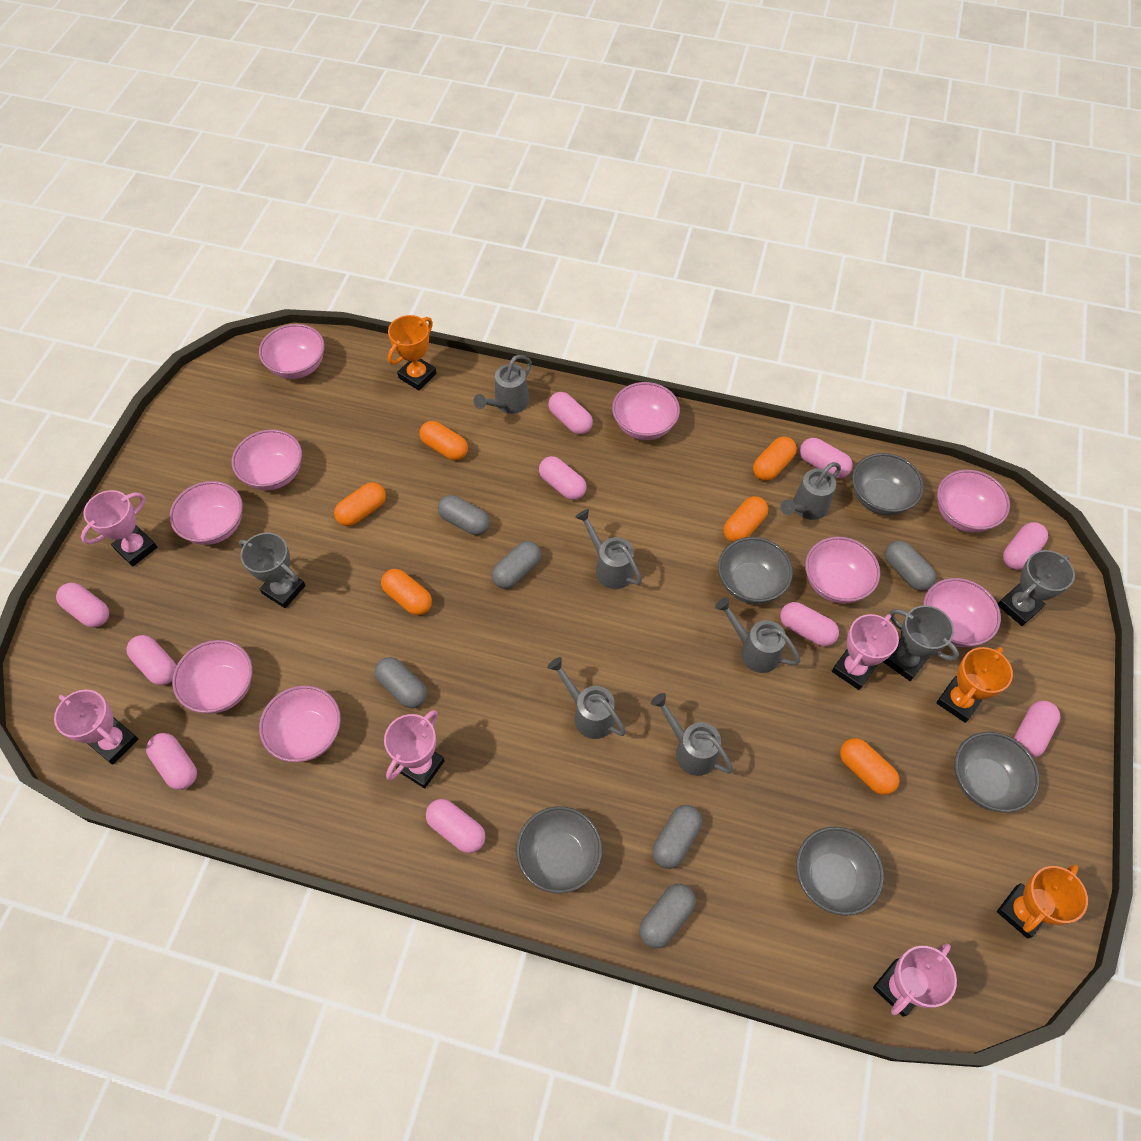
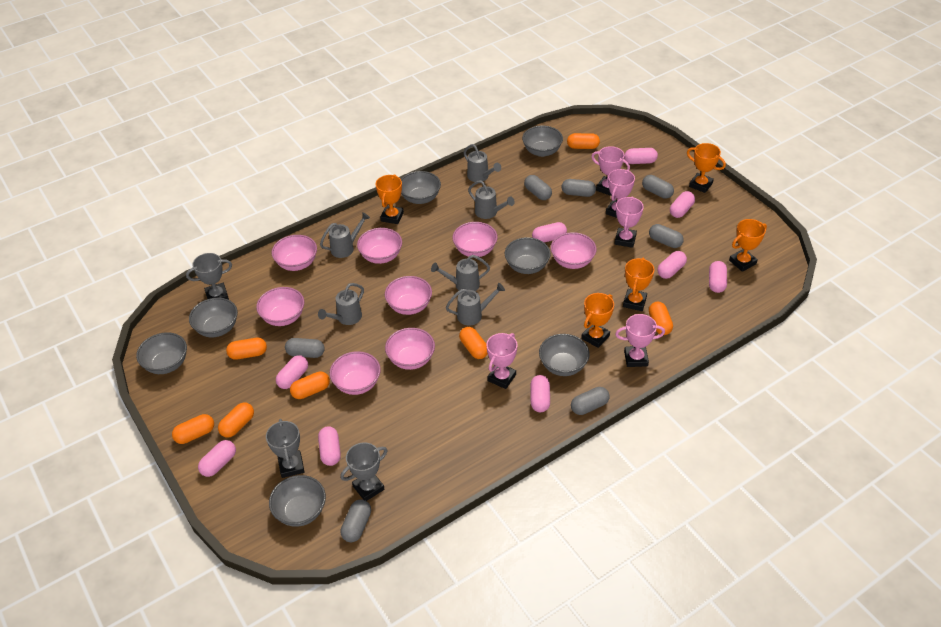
grey bowl: 5 -> 7
grey capsule: 6 -> 7
orange capsule: 6 -> 7
orange trophy: 3 -> 5
pink bowl: 9 -> 8
pink capsule: 10 -> 9

